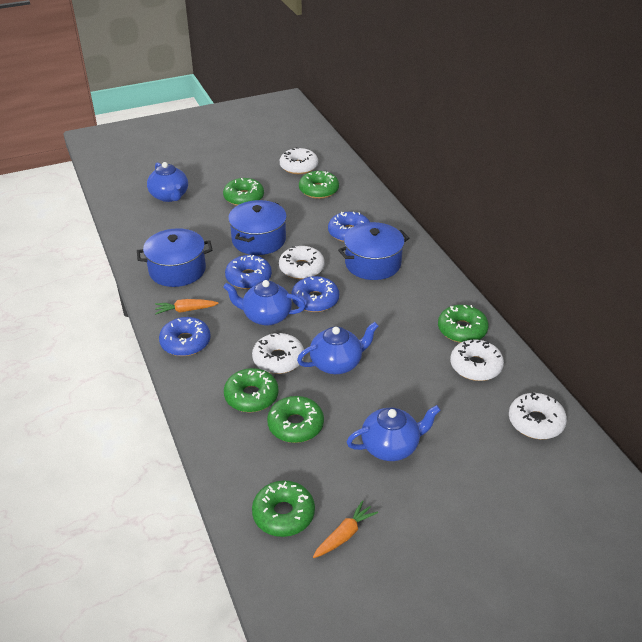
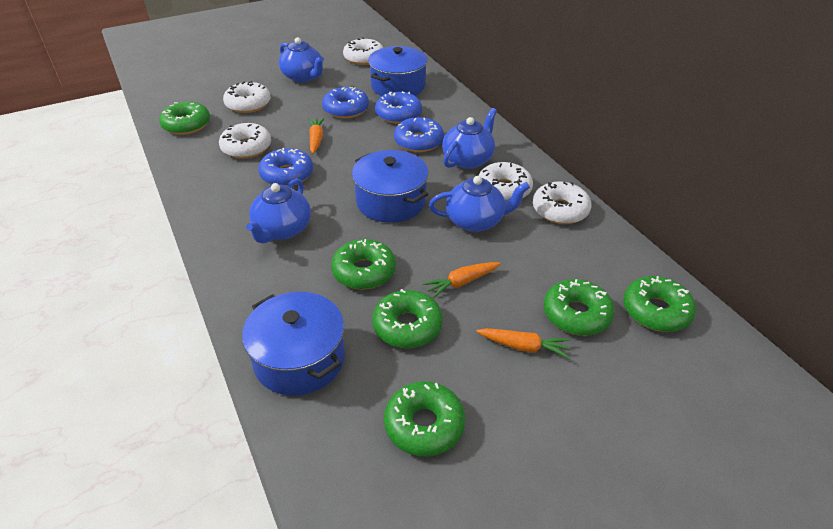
orange carrot: 2 -> 3

